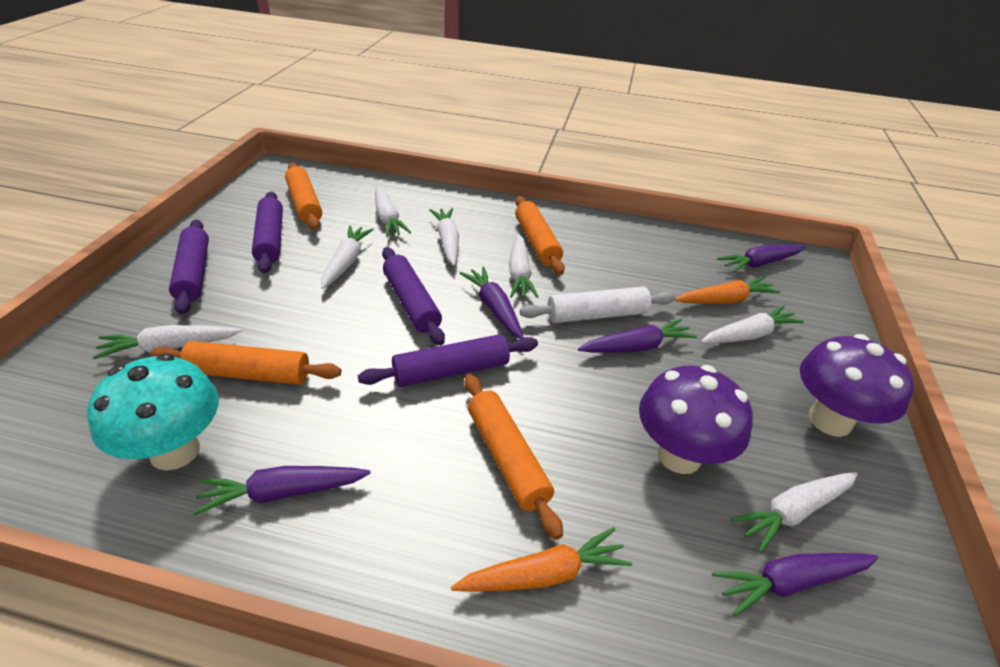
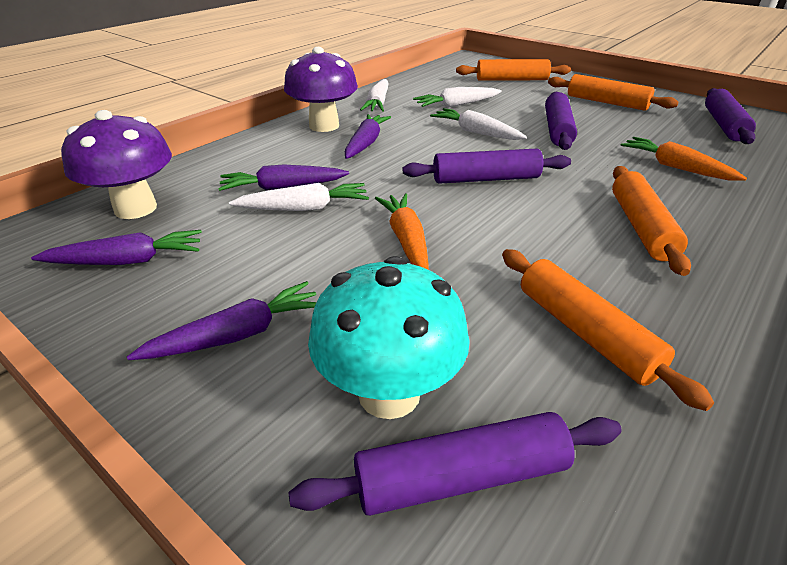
purple carrot: 5 -> 4
white carrot: 7 -> 4
white rolling pin: 1 -> 0

